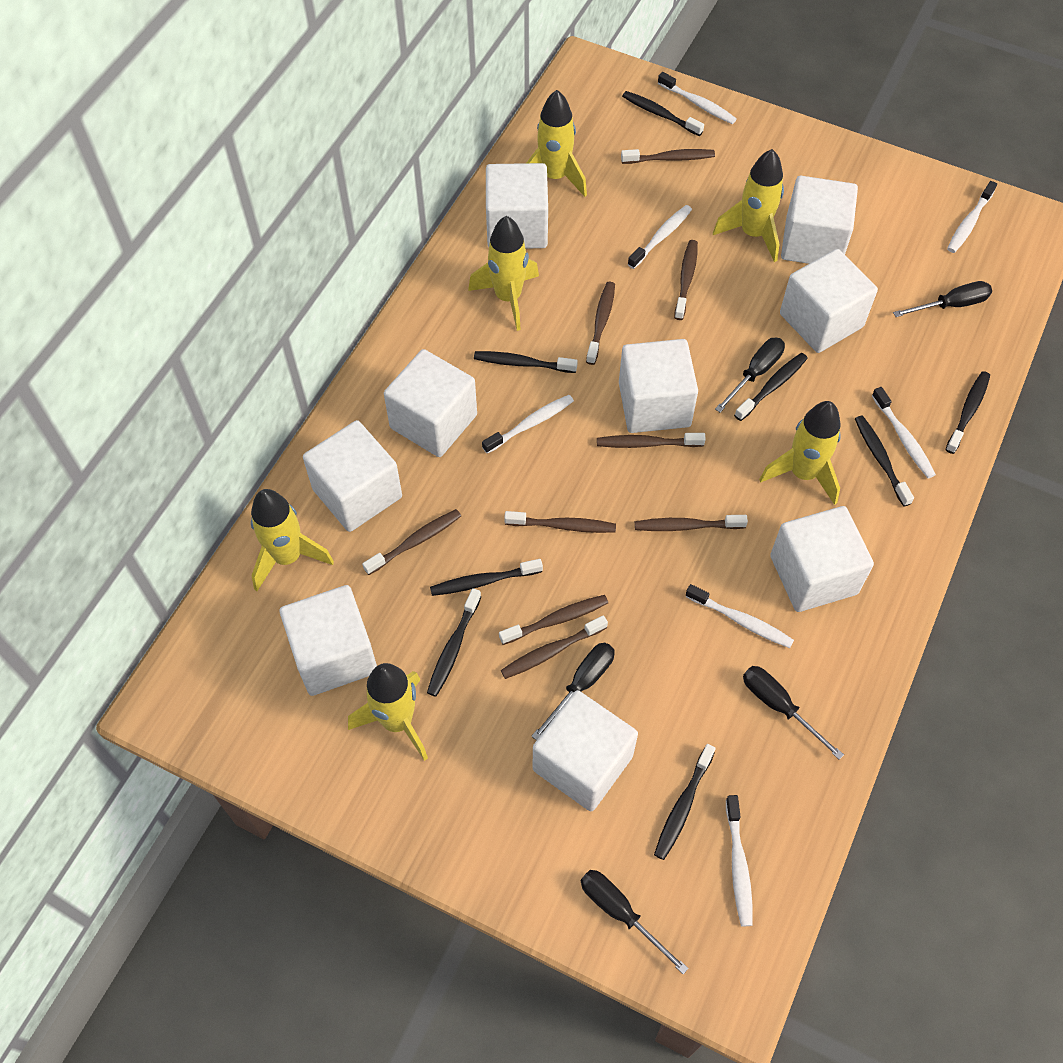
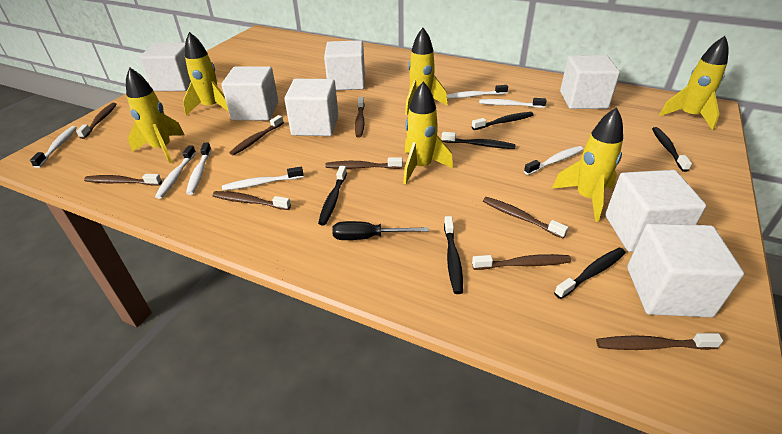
black screwdriver: 5 -> 1
black toothbrush: 8 -> 6
white cube: 9 -> 7

